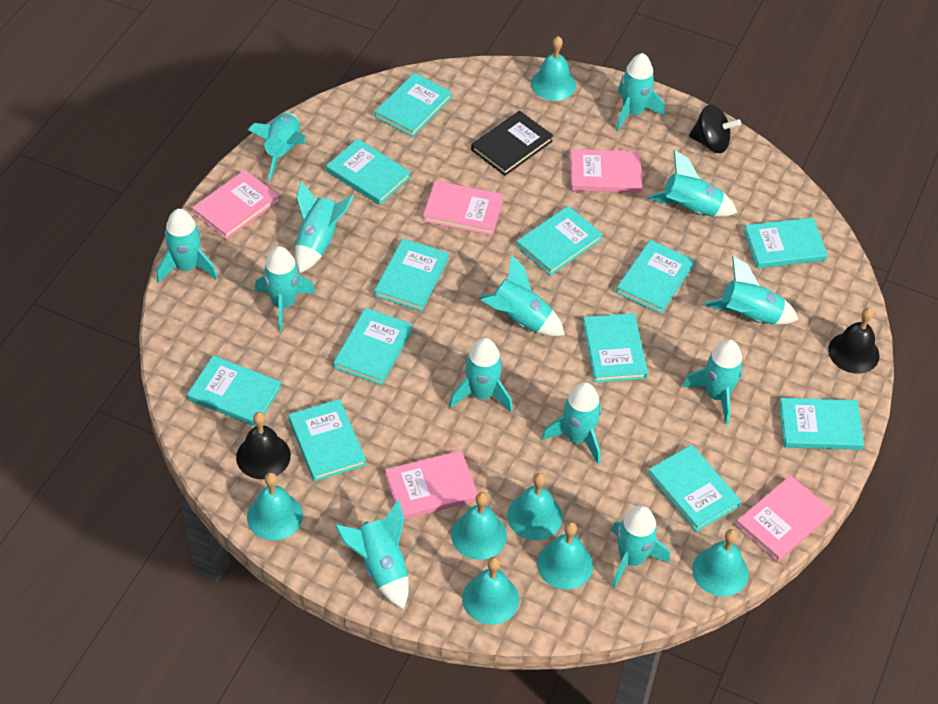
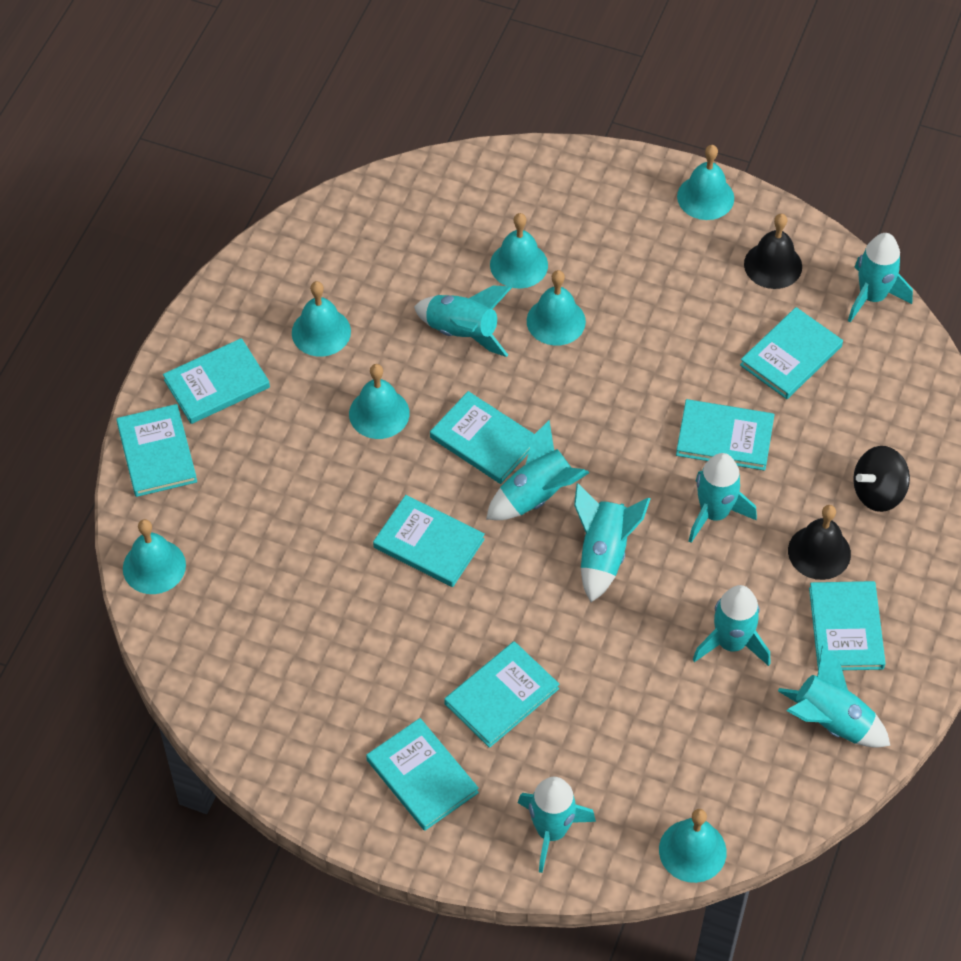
black book: 1 -> 0
pink book: 5 -> 0
turquoise book: 12 -> 9
turquoise rocket: 13 -> 8

